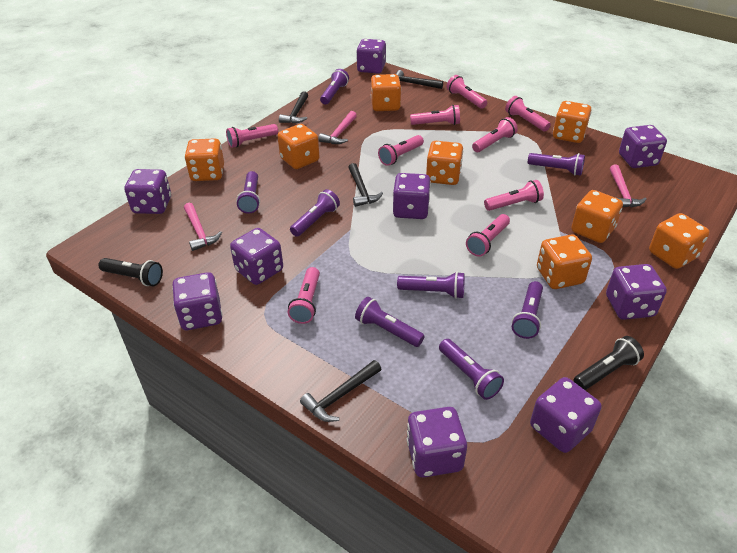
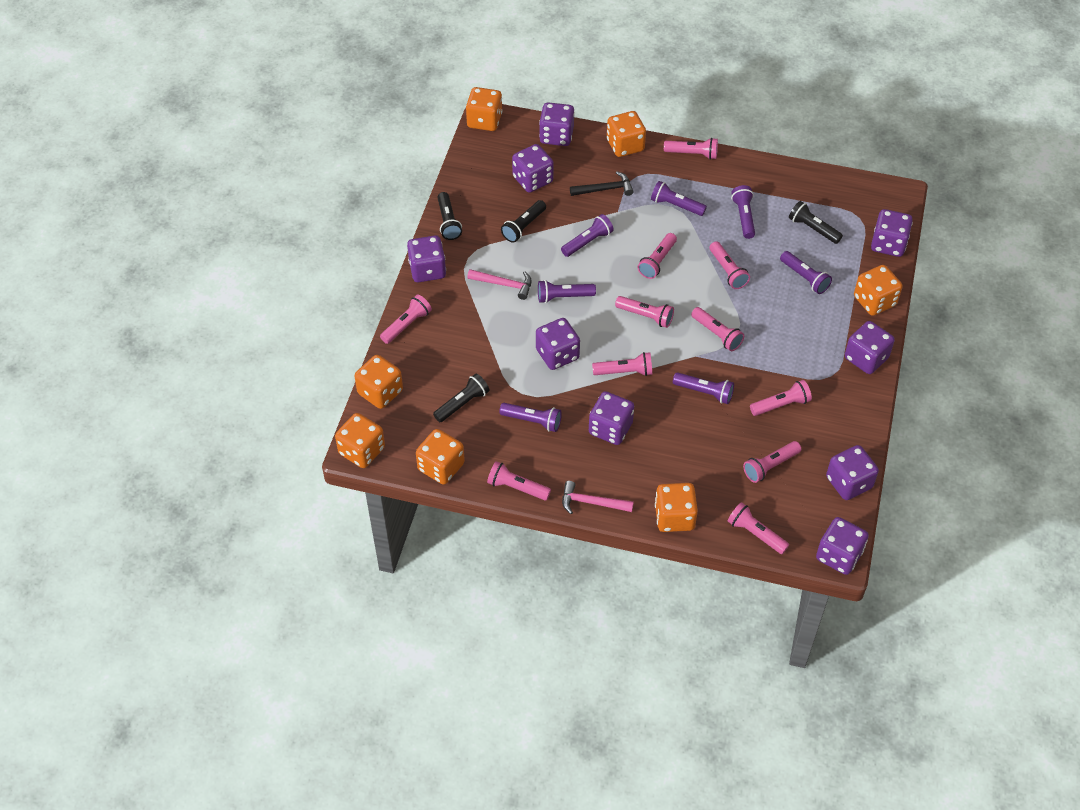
black flashlight: 2 -> 4
black hammer: 4 -> 1
orange dice: 8 -> 7
pink flashlight: 9 -> 11
pink hammer: 3 -> 2
purple flashlight: 8 -> 7

